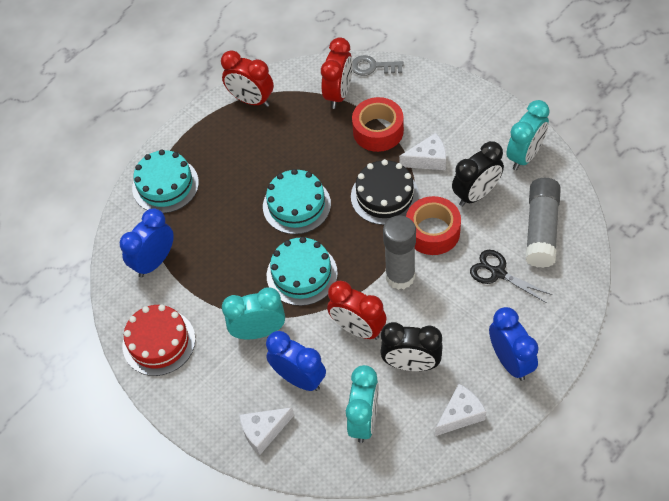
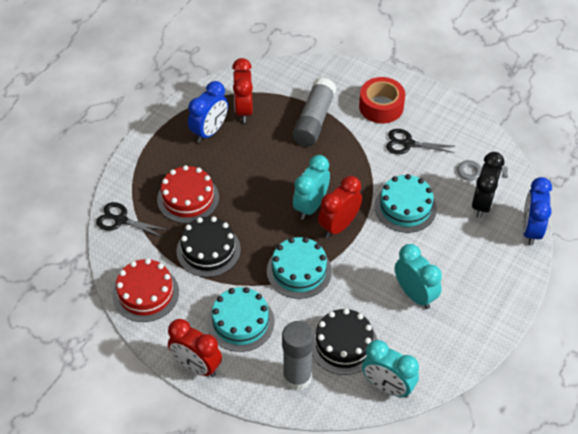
black cake: 1 -> 2
black clock: 2 -> 1
black scissors: 1 -> 2
blue clock: 3 -> 2
red cake: 1 -> 2
red tape: 2 -> 1
white cheese: 3 -> 0

